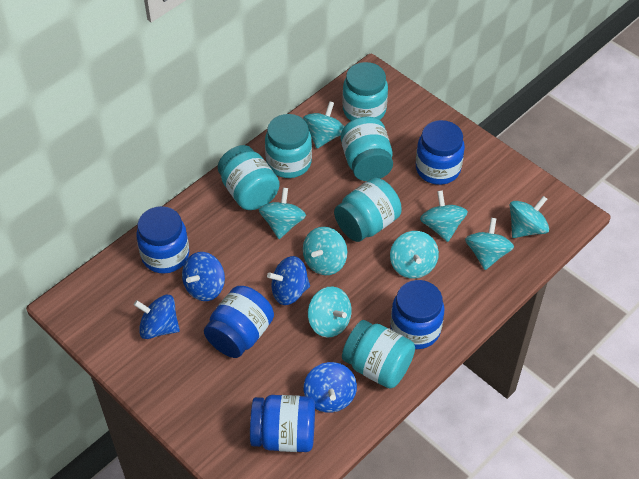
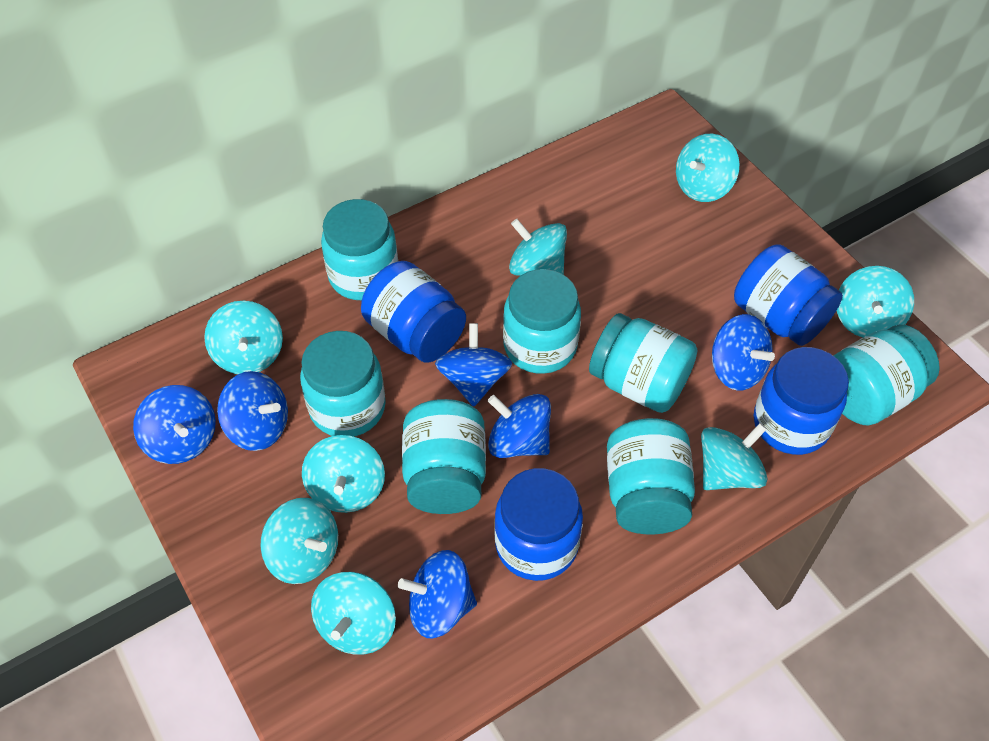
blue jar: 5 -> 4
blue spinning top: 4 -> 6
turquoise jar: 6 -> 7

